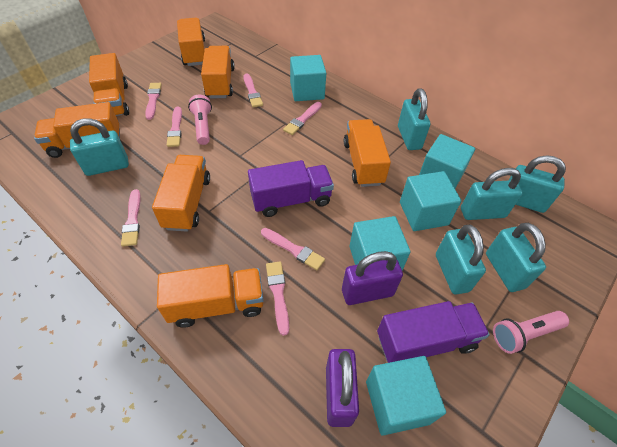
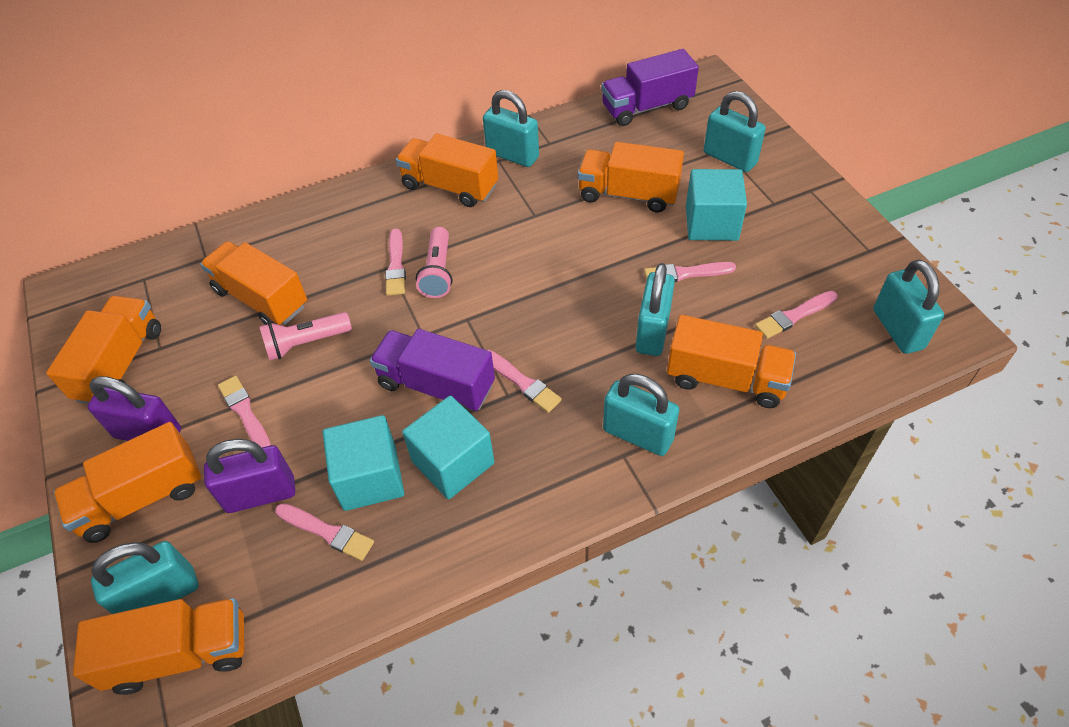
pink brush: 7 -> 6
turquoise cube: 5 -> 3

